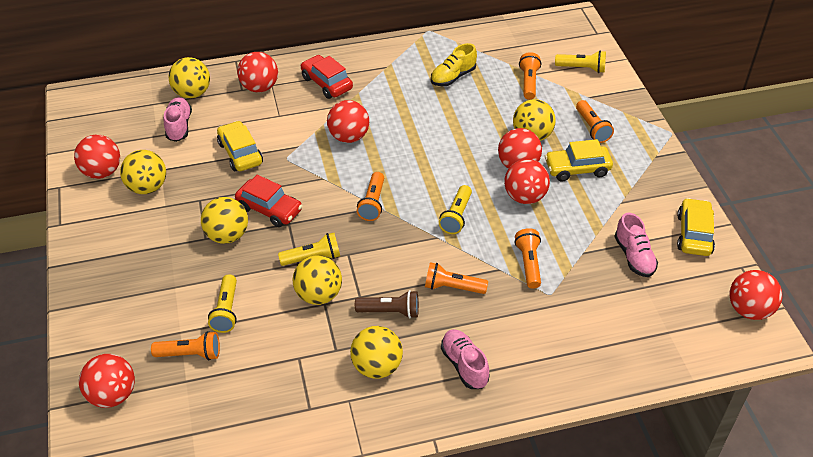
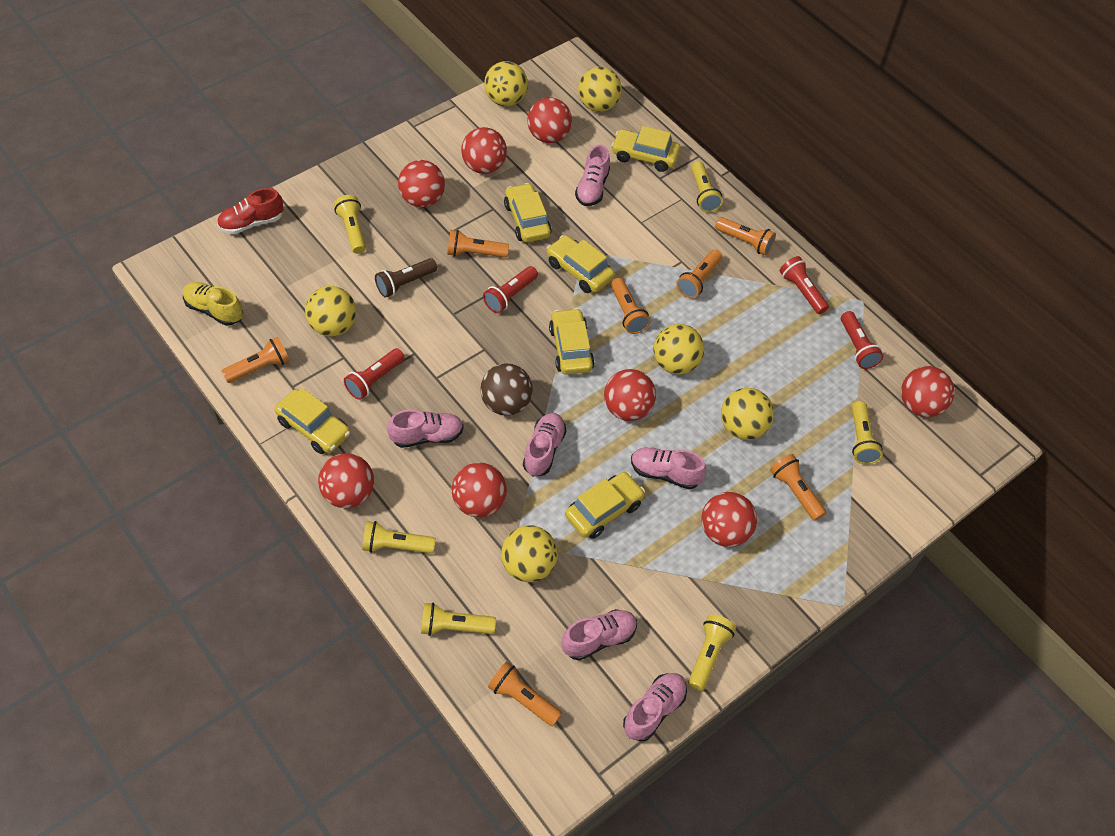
brown ball: 0 -> 1
orange flashlight: 6 -> 7
pink shoe: 3 -> 6
red ball: 7 -> 8
red car: 2 -> 0
red flashlight: 0 -> 4
red shoe: 0 -> 1
yellow car: 3 -> 6
yellow flashlight: 4 -> 6

